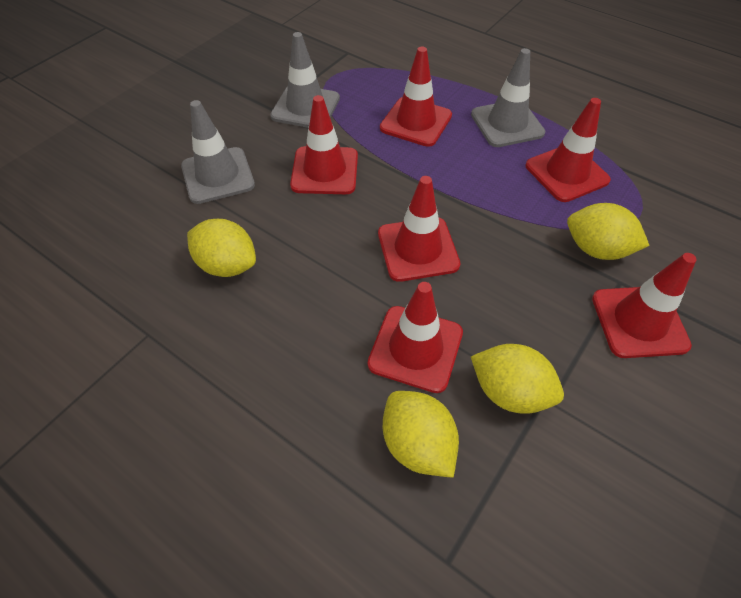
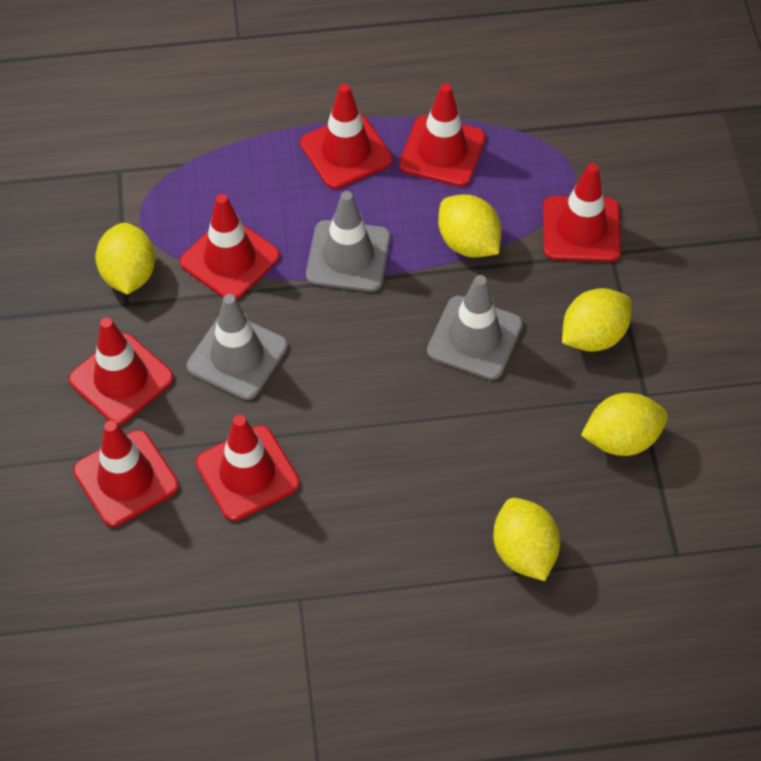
red traffic cone: 6 -> 7
yellow lemon: 4 -> 5

